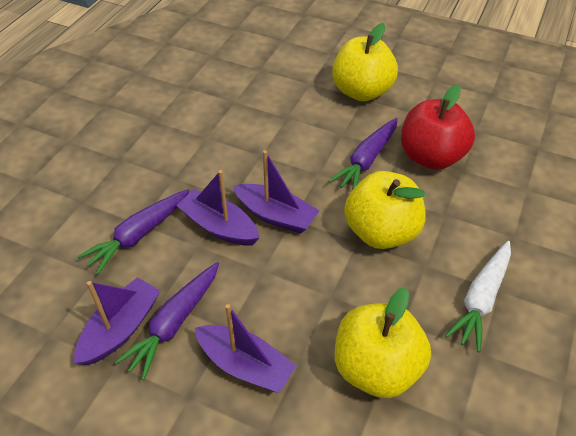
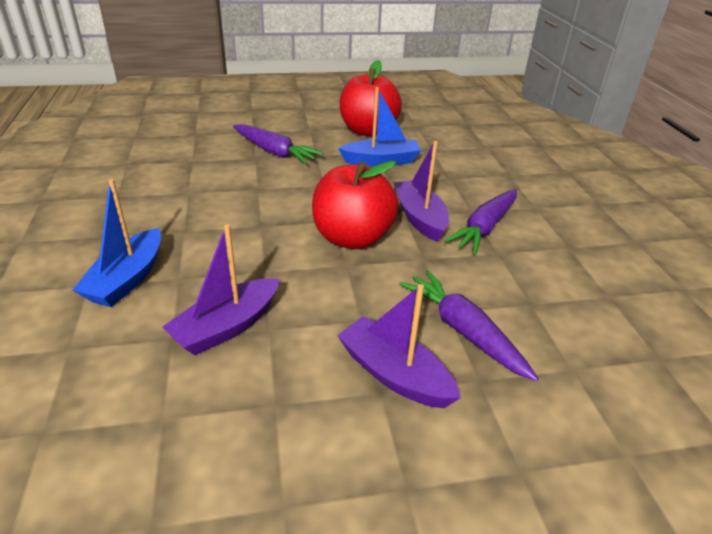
blue boat: 0 -> 2
purple boat: 4 -> 3
red apple: 1 -> 2
white carrot: 1 -> 0
yellow apple: 3 -> 0

